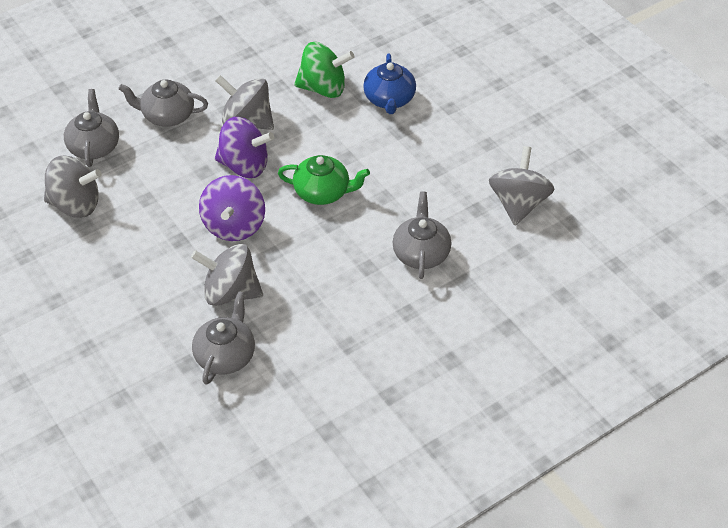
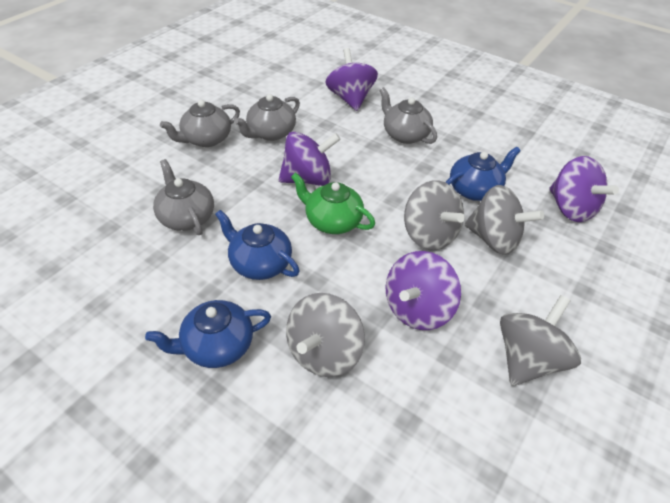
blue teapot: 1 -> 3
green spinning top: 1 -> 0
purple spinning top: 2 -> 4

